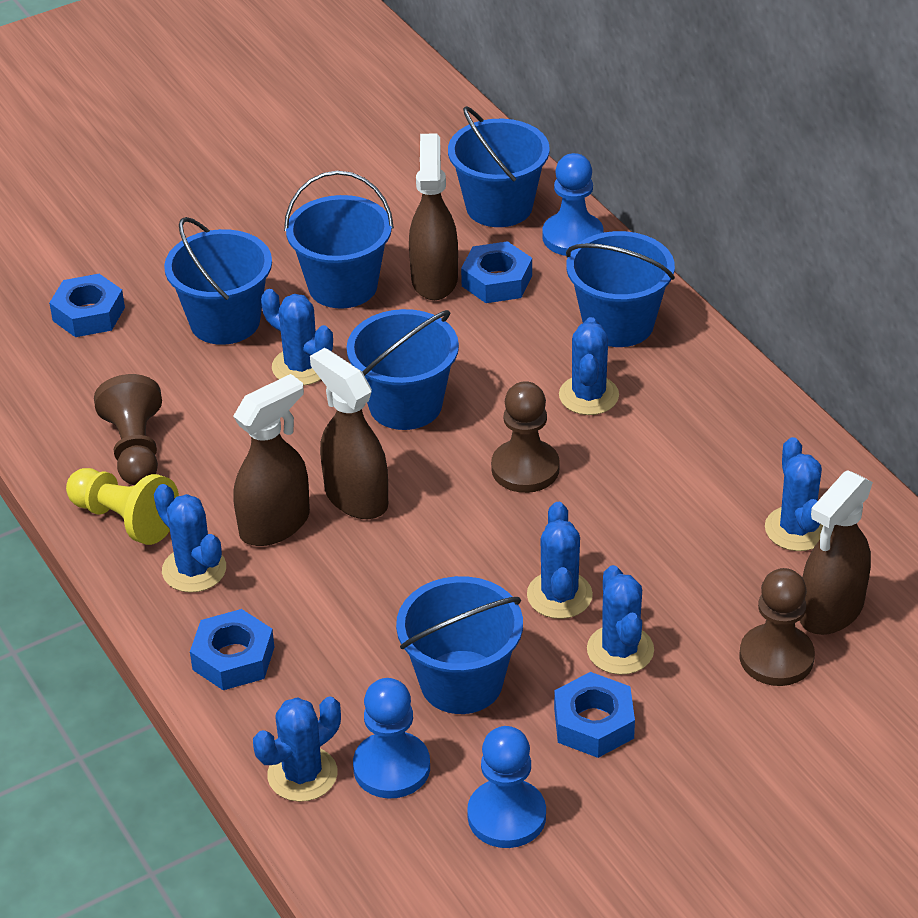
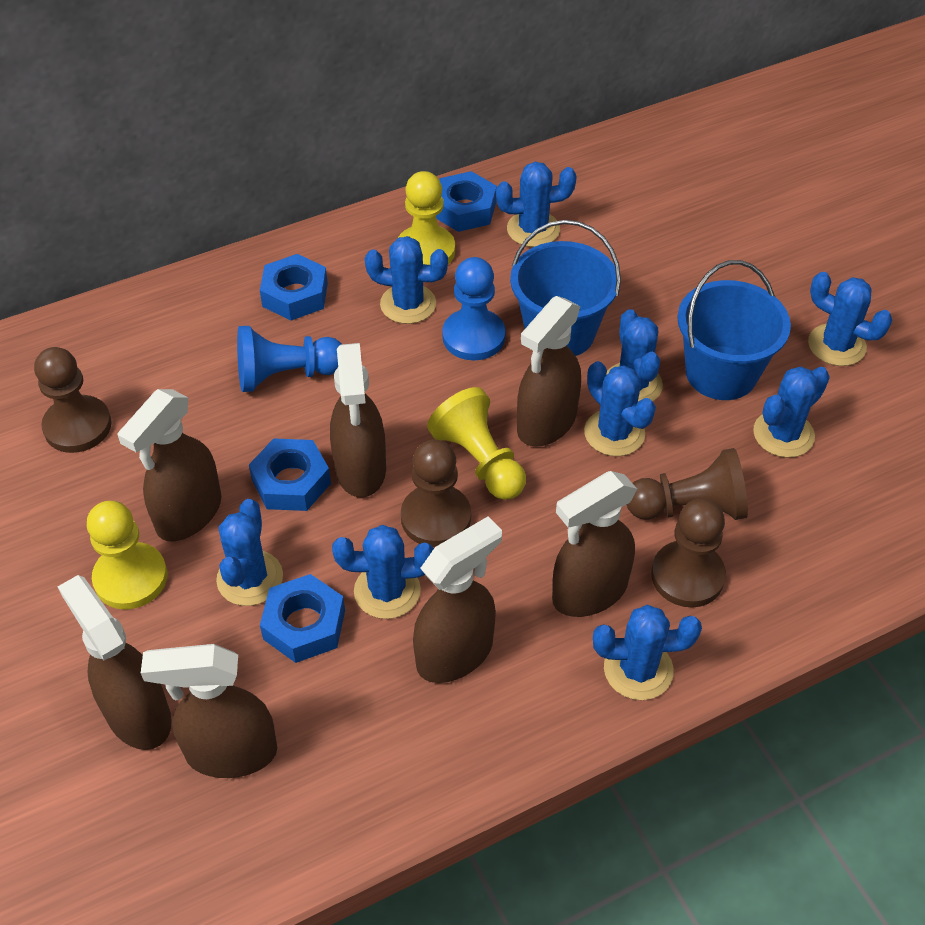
blue bucket: 6 -> 2
blue cactus: 7 -> 9
blue pawn: 3 -> 2
brown pawn: 3 -> 4
brown spray bottle: 4 -> 7
yellow pawn: 1 -> 3

